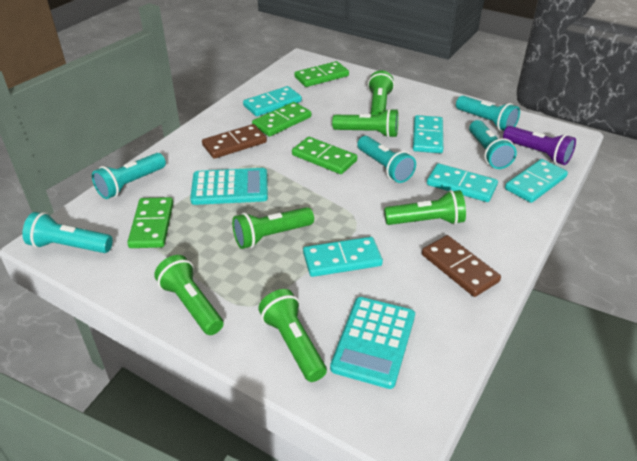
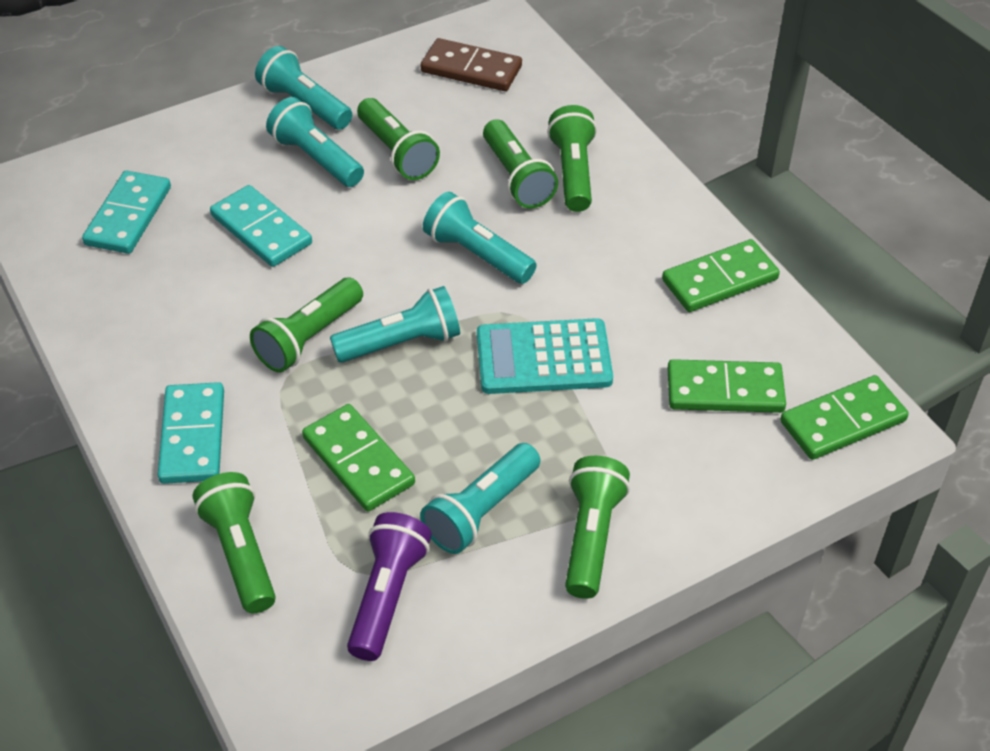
brown domino: 2 -> 1
turquoise calculator: 2 -> 1
turquoise domino: 5 -> 3

